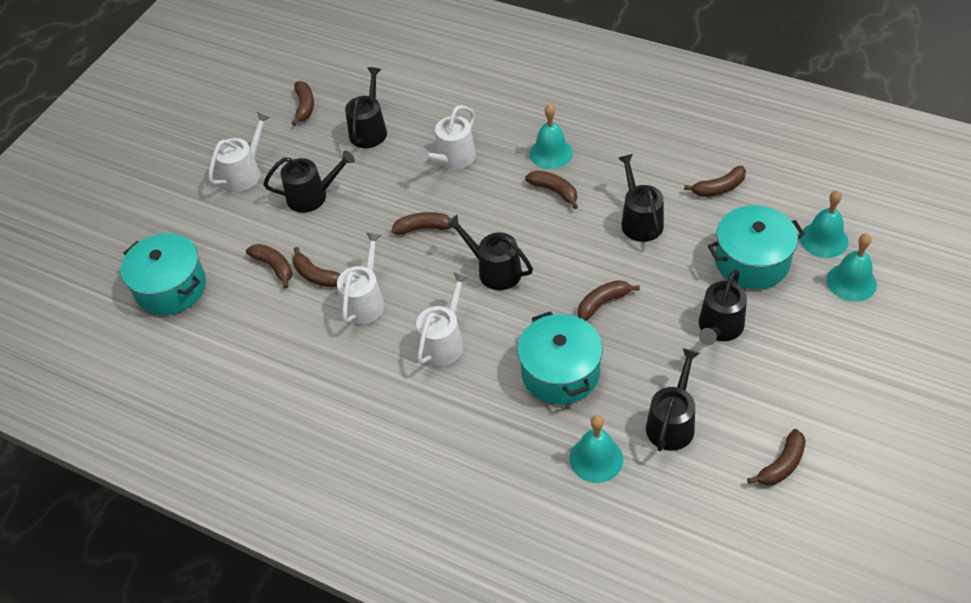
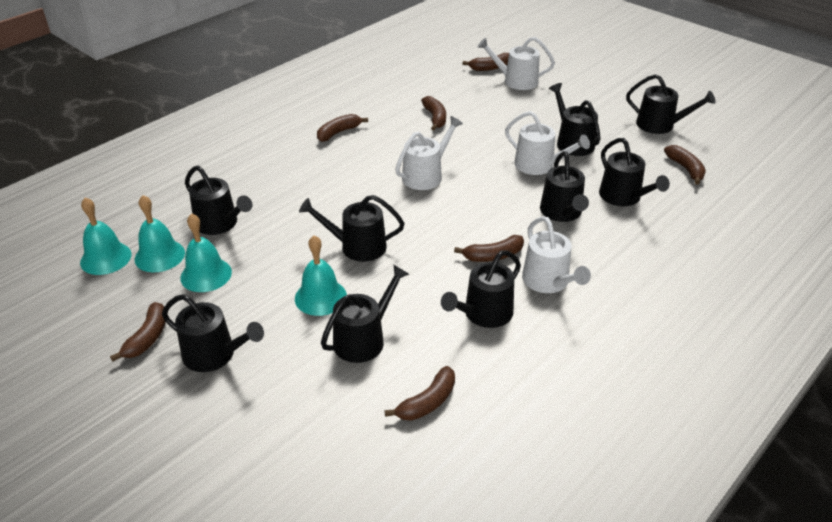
black watering can: 6 -> 9
brown banana: 8 -> 7
turquoise pot: 3 -> 0

